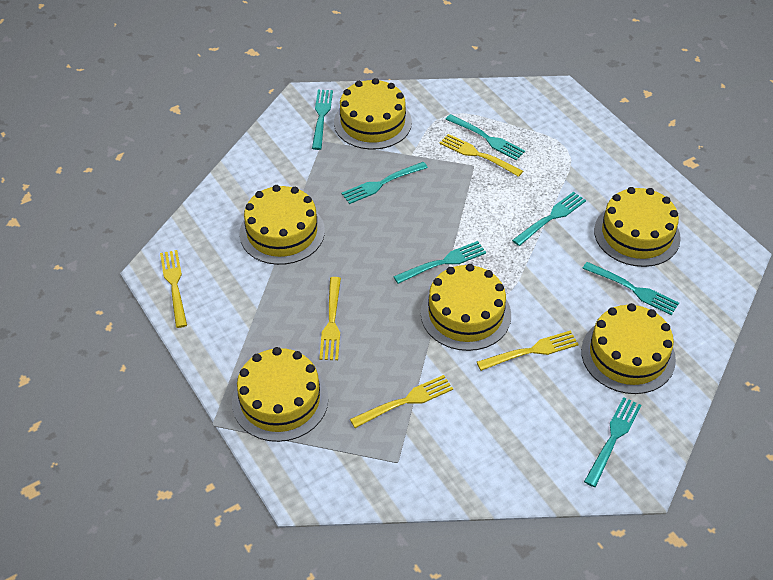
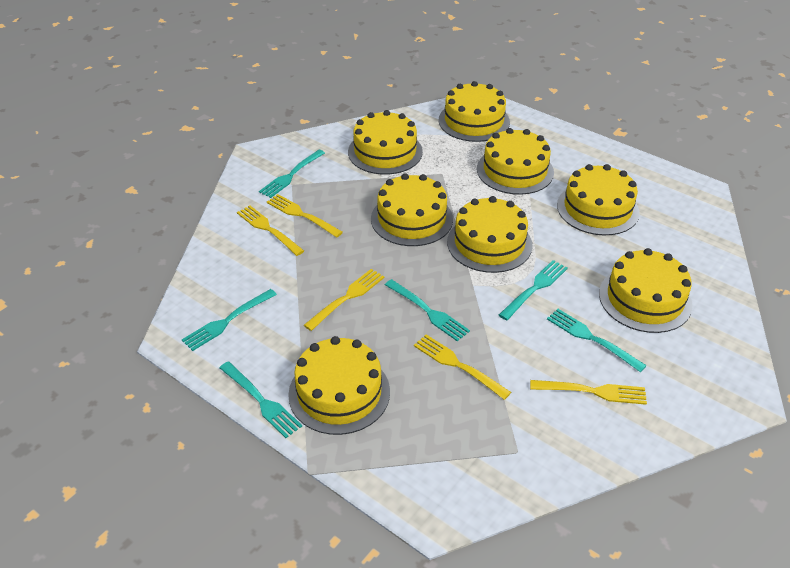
turquoise fork: 7 -> 6
yellow cake: 6 -> 8

